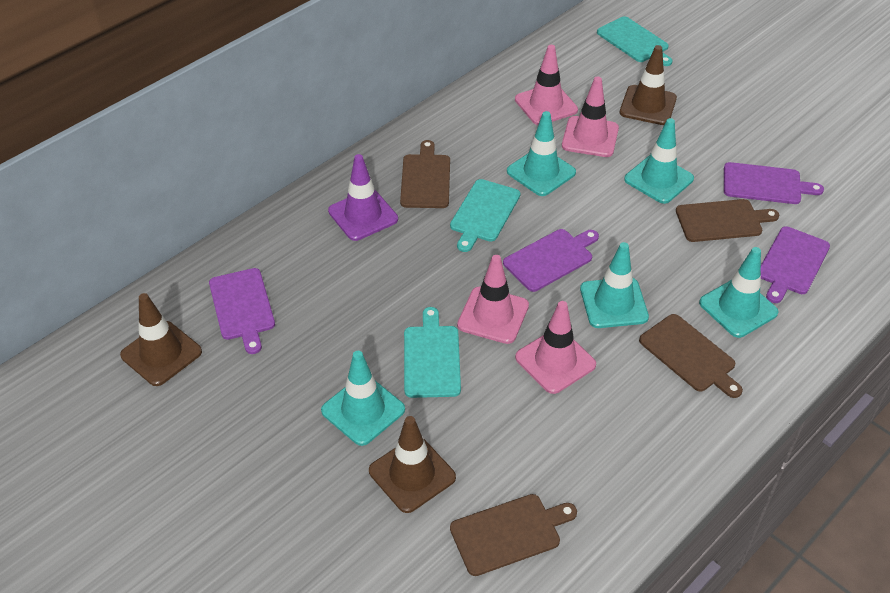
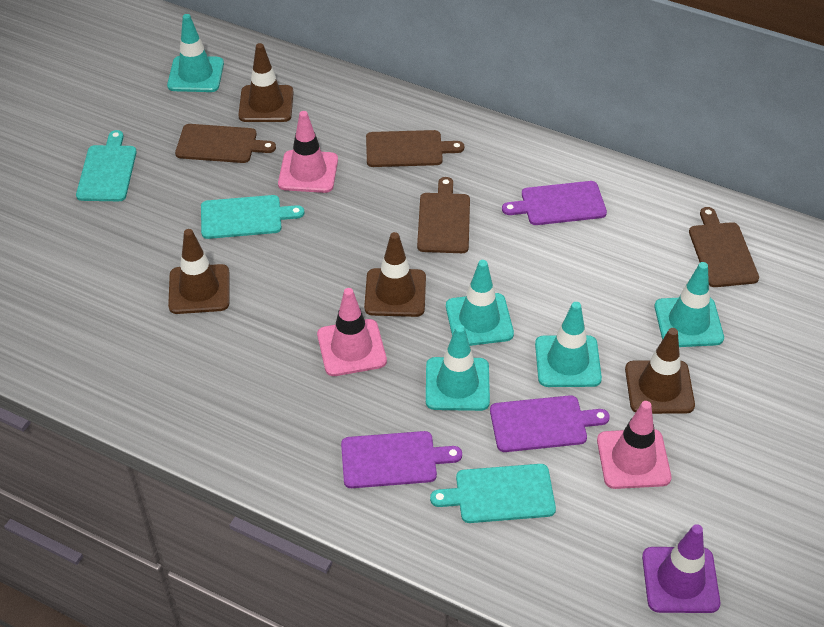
brown traffic cone: 3 -> 4
pink traffic cone: 4 -> 3
purple cutting board: 4 -> 3

